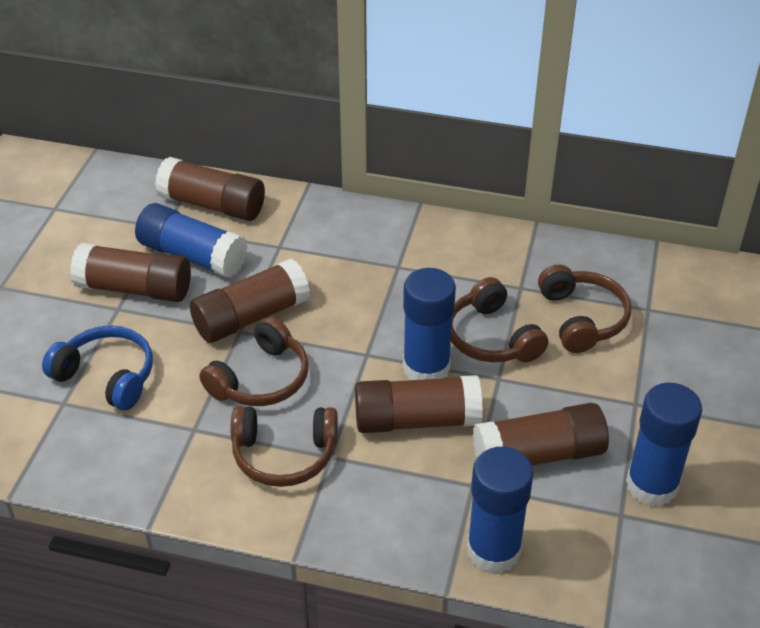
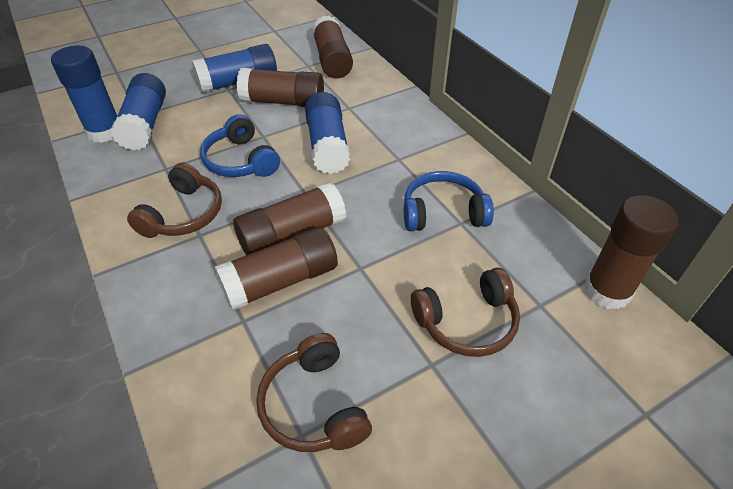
blue headphones: 1 -> 2
brown headphones: 4 -> 3

